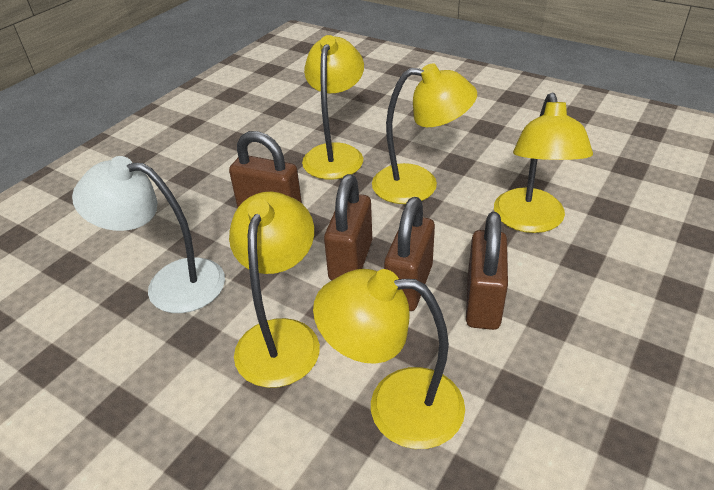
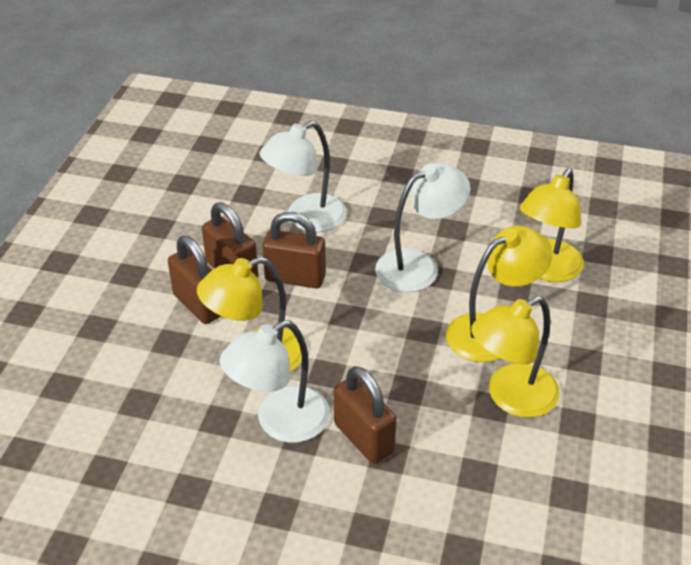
white lamp: 1 -> 3
yellow lamp: 5 -> 4

